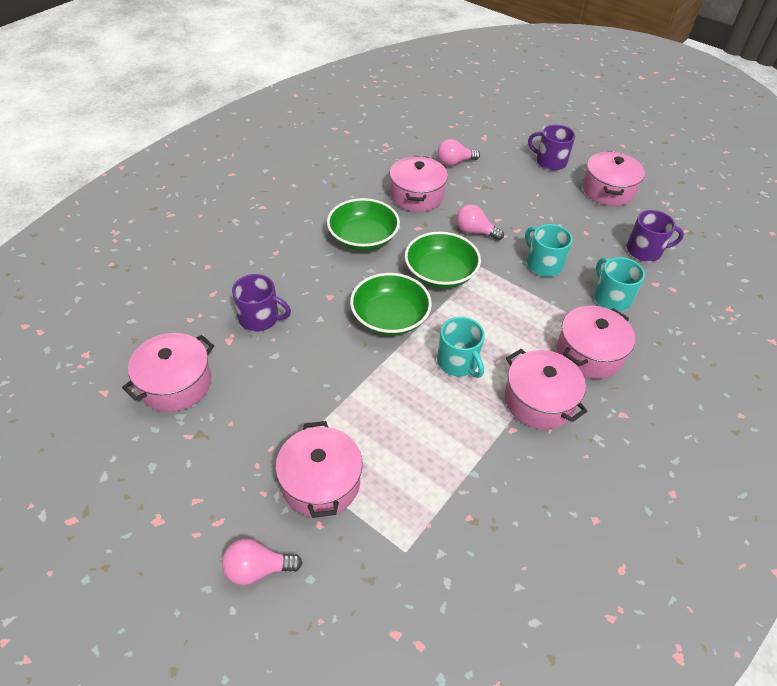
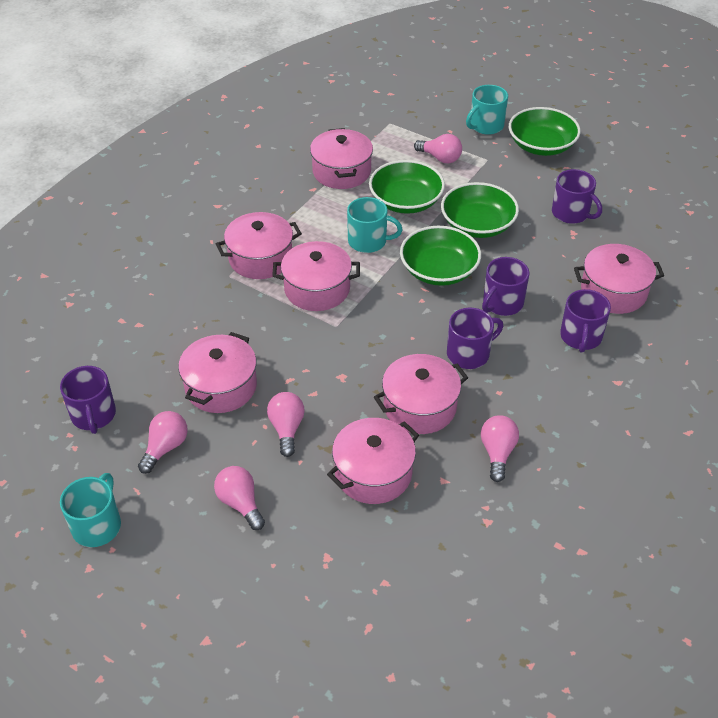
green bowl: 3 -> 4
pink light bulb: 3 -> 5
pink pot: 6 -> 7
purple mug: 3 -> 5

